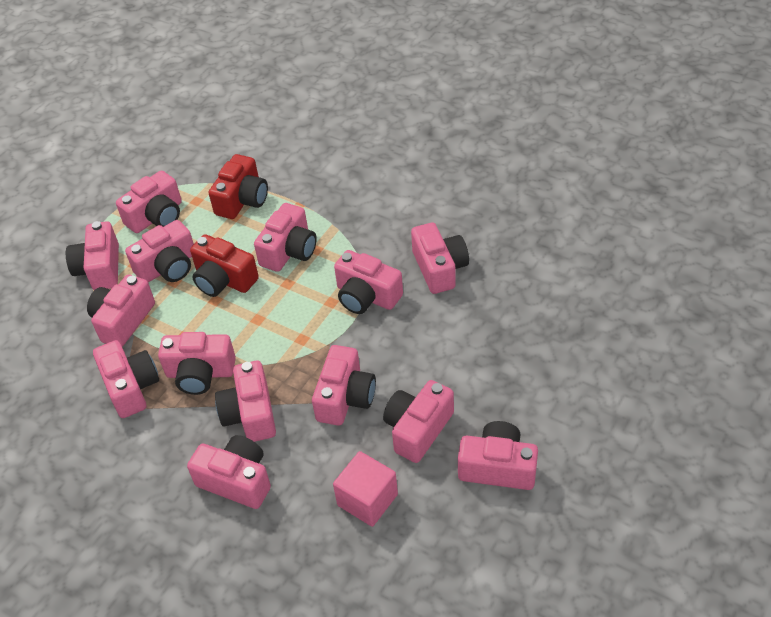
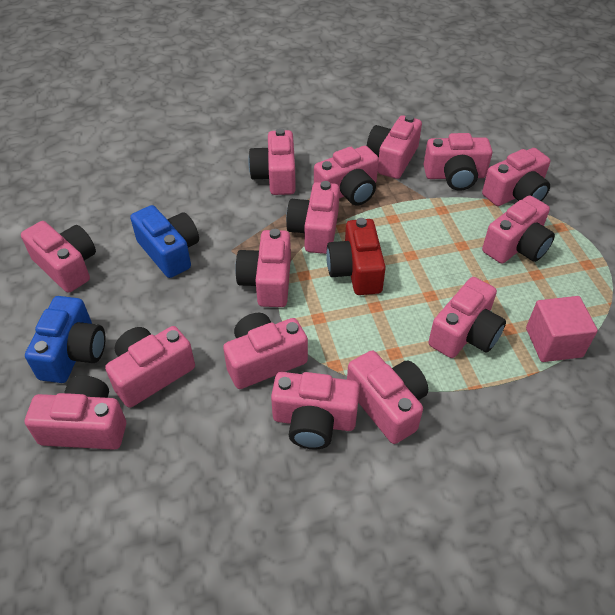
blue camera: 0 -> 2
pink camera: 14 -> 15
red camera: 2 -> 1

